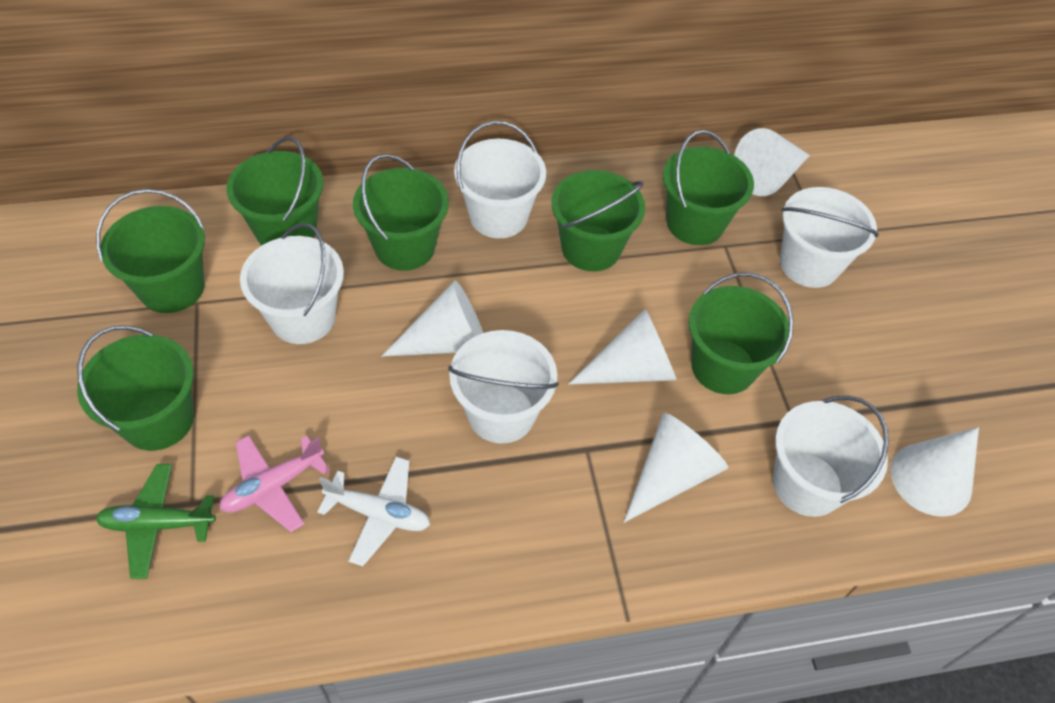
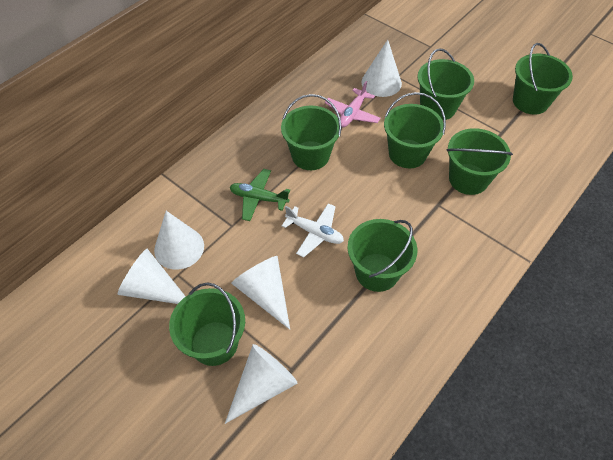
white bucket: 5 -> 0

